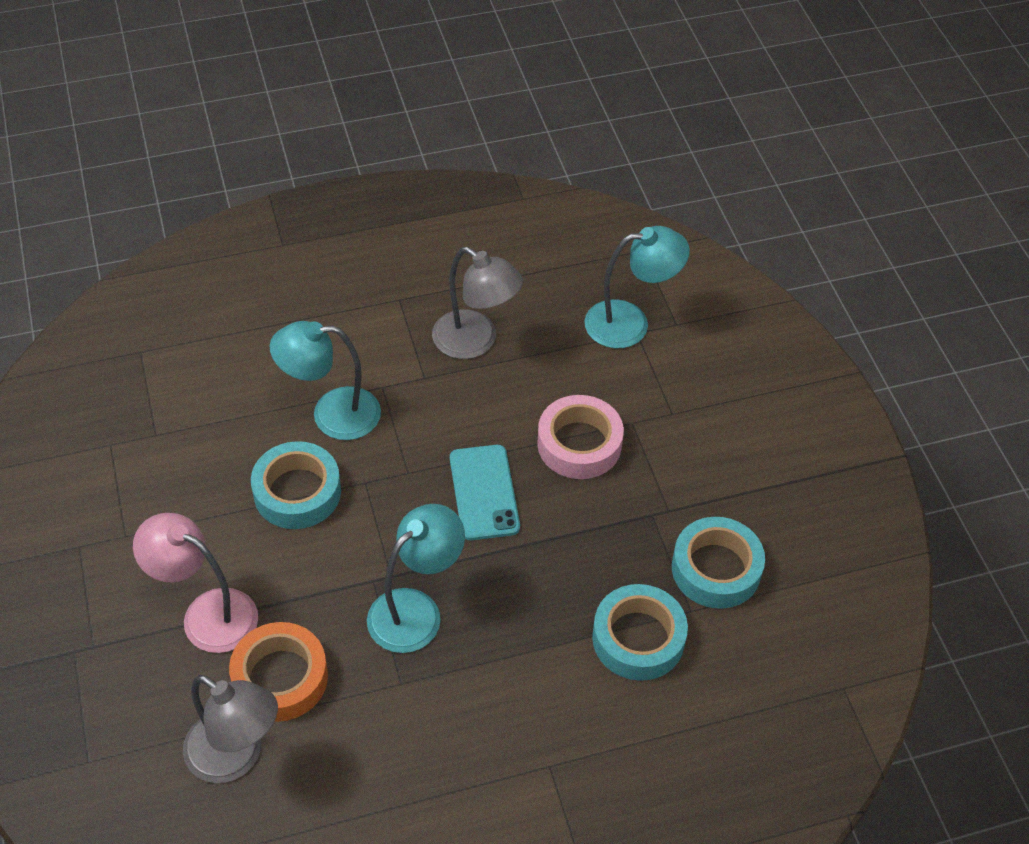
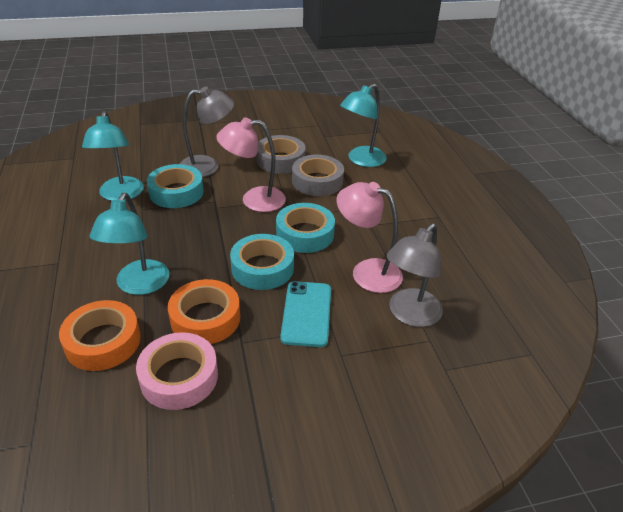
grey tape: 0 -> 2
orange tape: 1 -> 2
pink lamp: 1 -> 2

